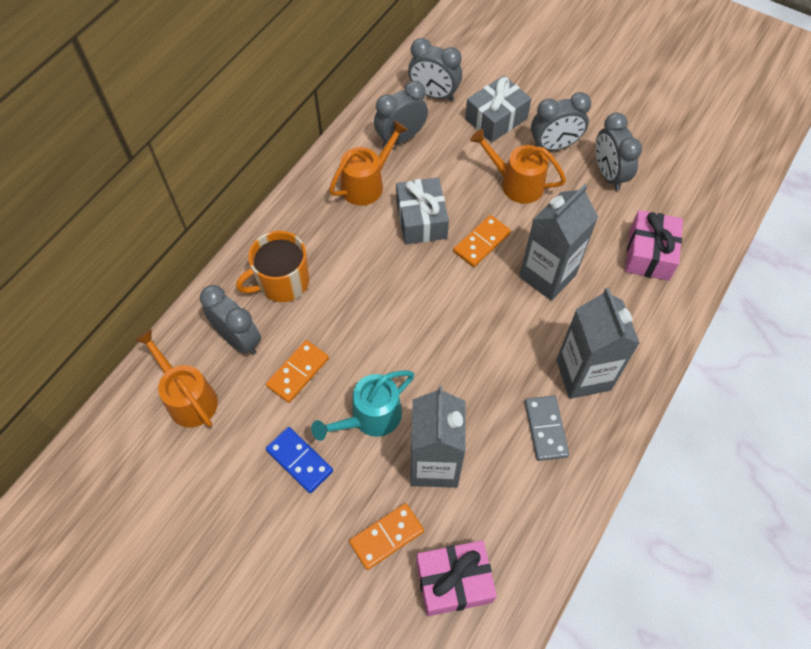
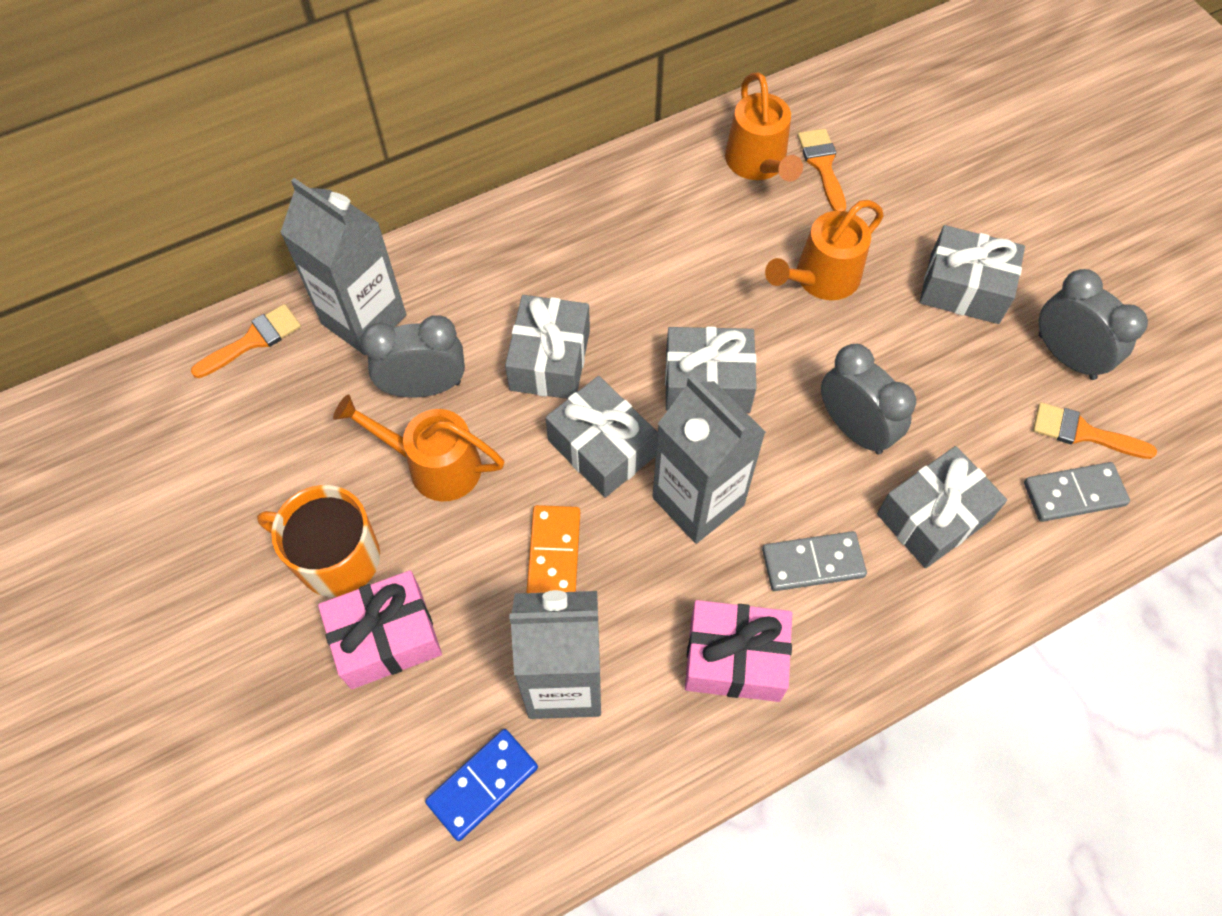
grey clock: 5 -> 3
grey domino: 1 -> 2
grey gift: 2 -> 5
orange brush: 0 -> 3
orange domino: 3 -> 1
turquoise watering can: 1 -> 0

